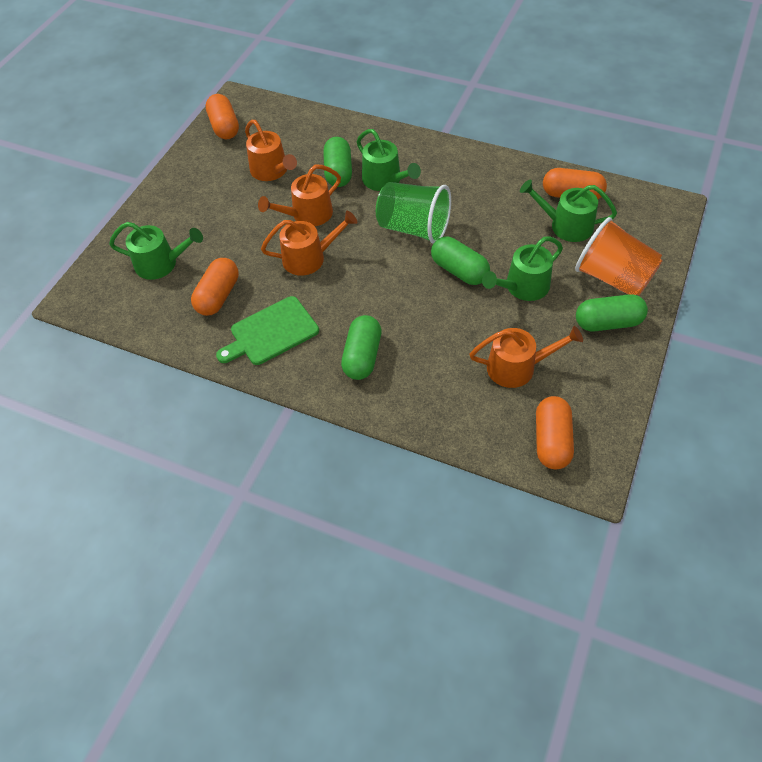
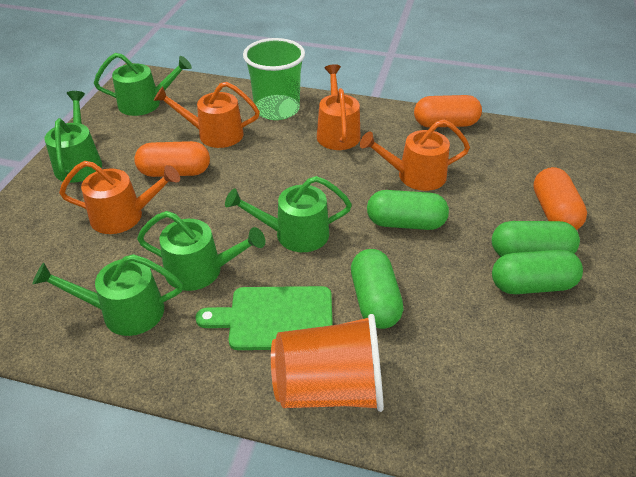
green watering can: 4 -> 5
orange capsule: 4 -> 3

